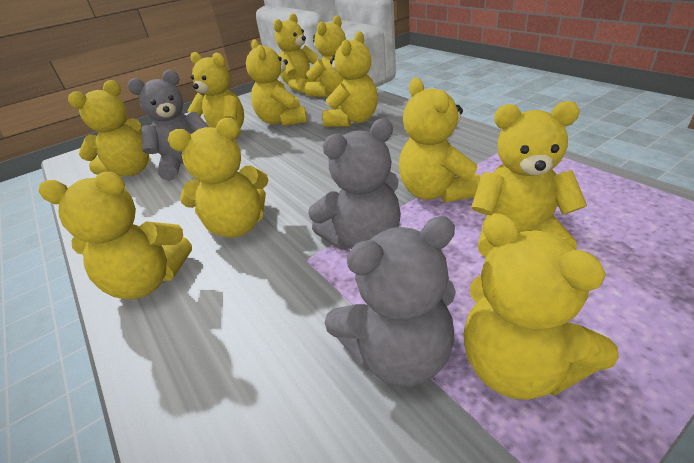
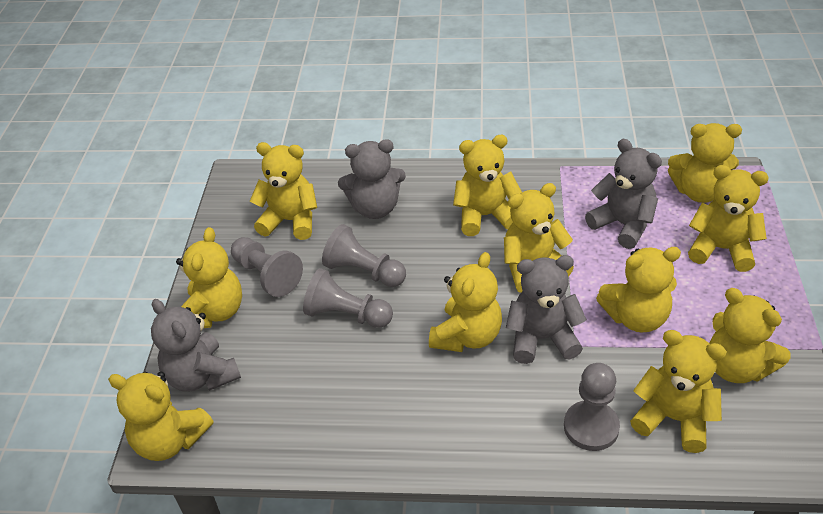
grey pawn: 0 -> 4
grey teddy bear: 3 -> 4

